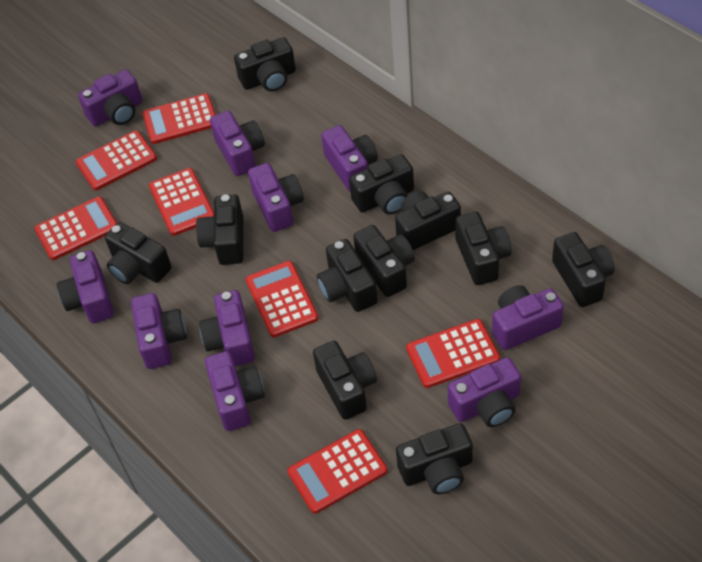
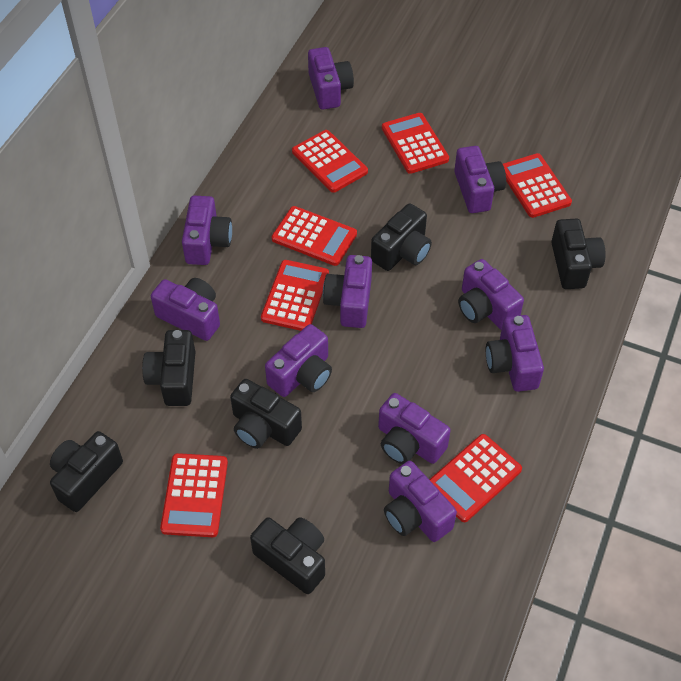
black camera: 11 -> 6

